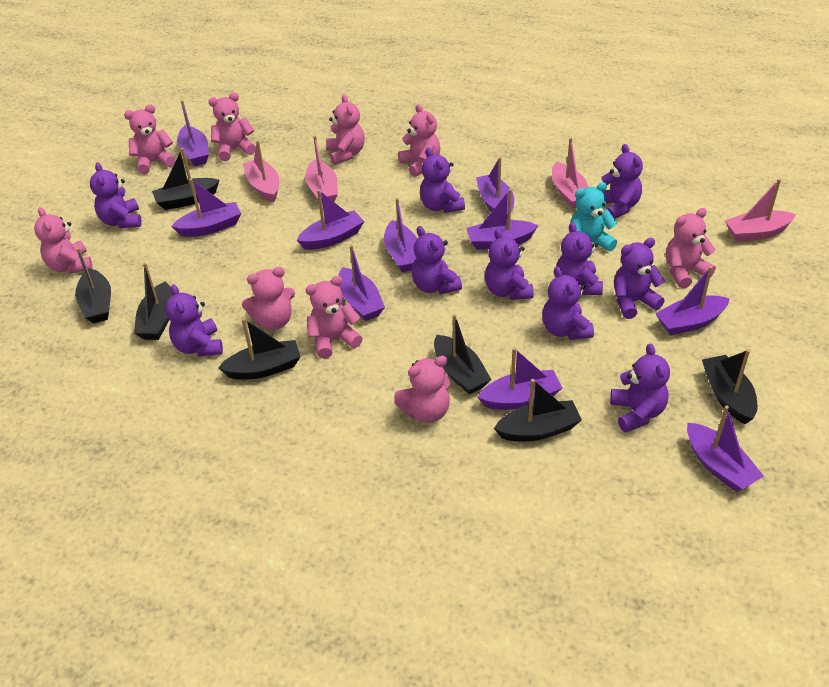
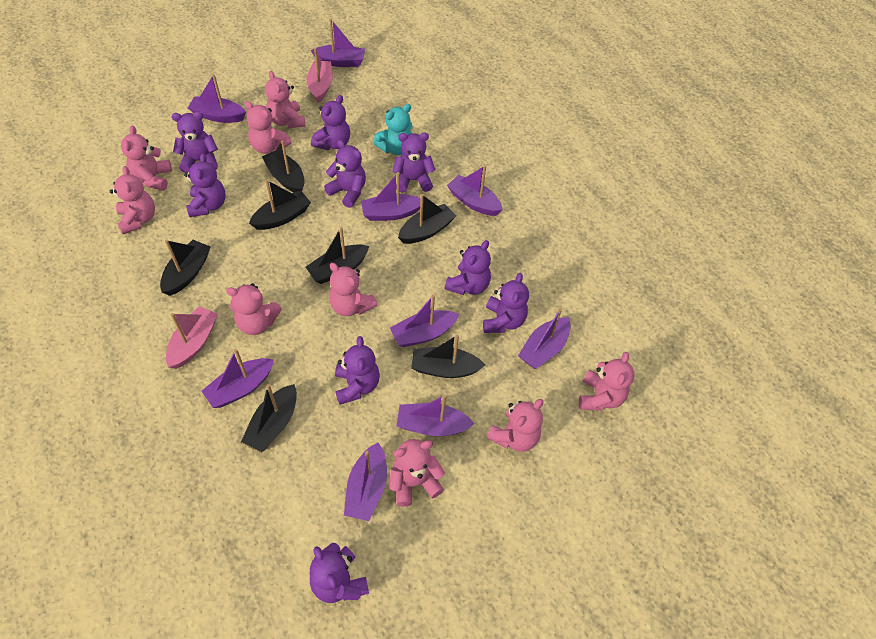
pink boat: 4 -> 2
purple boat: 10 -> 9
purple teddy bear: 10 -> 9

